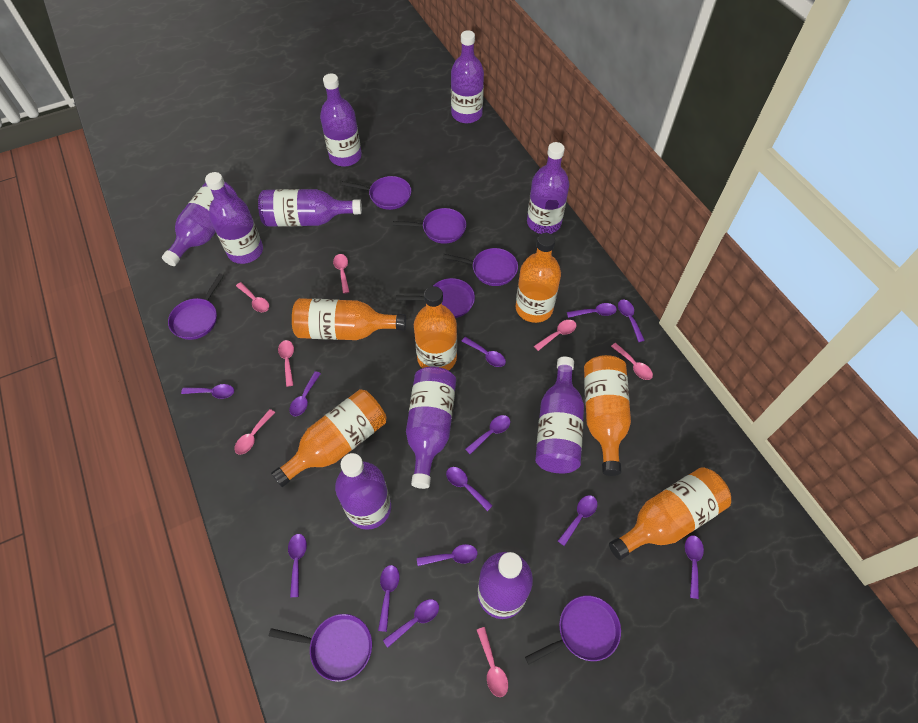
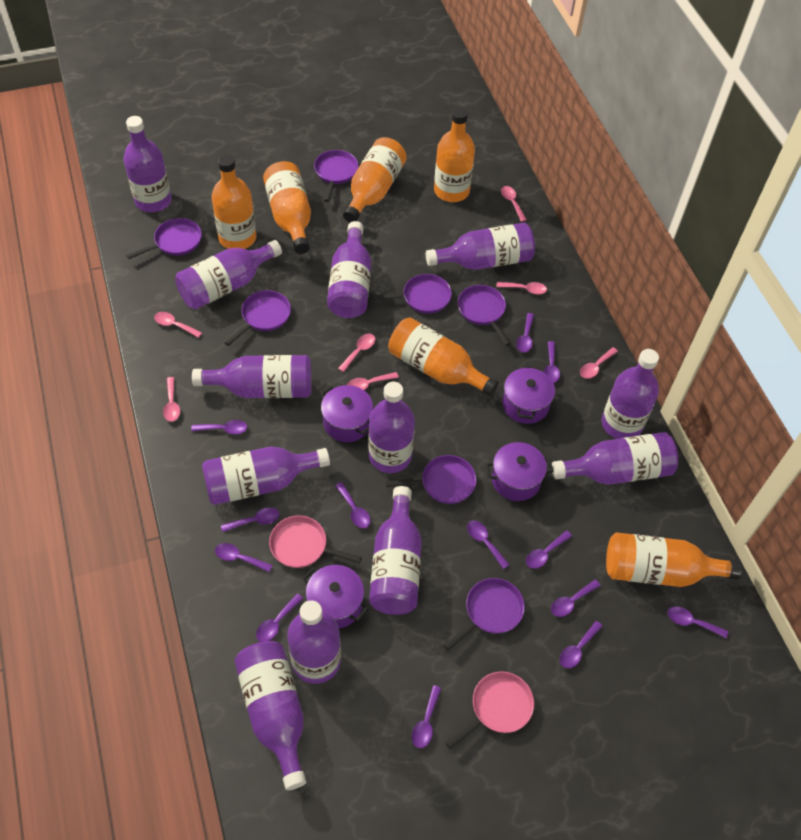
pink pan: 0 -> 2
purple bottle: 10 -> 12
purple pot: 0 -> 4

